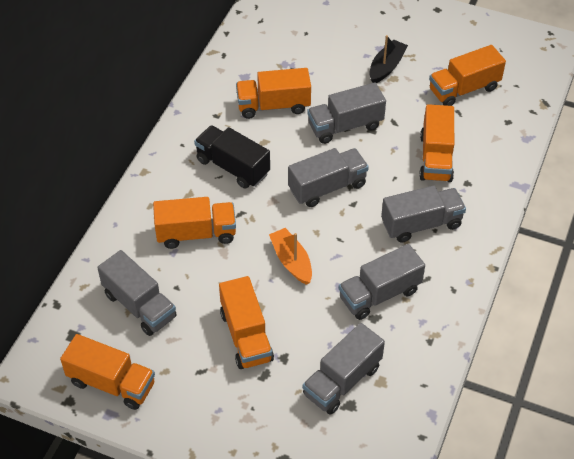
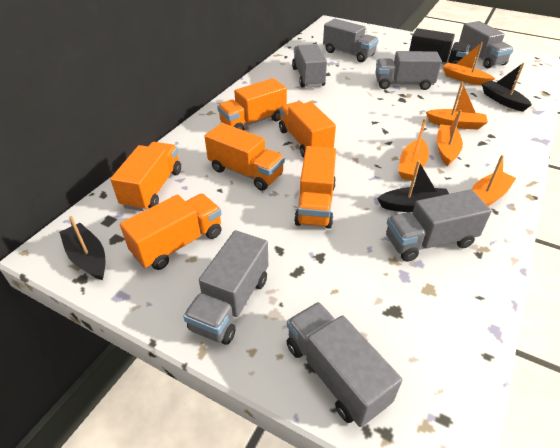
black boat: 1 -> 3
grey truck: 6 -> 7
orange boat: 1 -> 5

